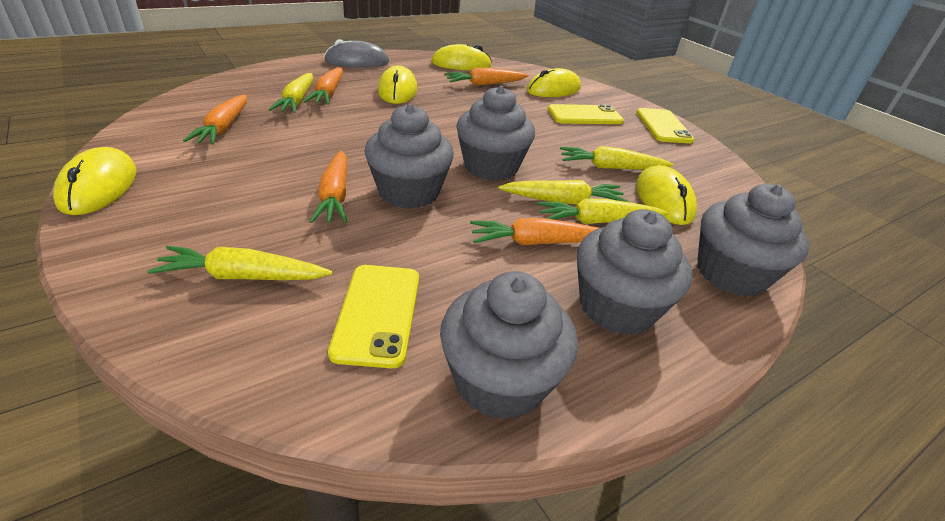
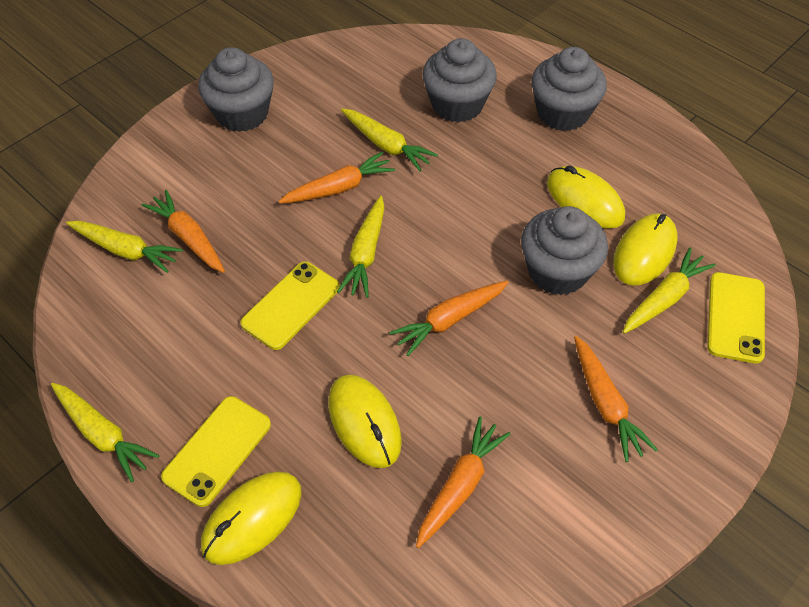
grey cupcake: 5 -> 4
grey mouse: 1 -> 0
yellow mouse: 5 -> 4

